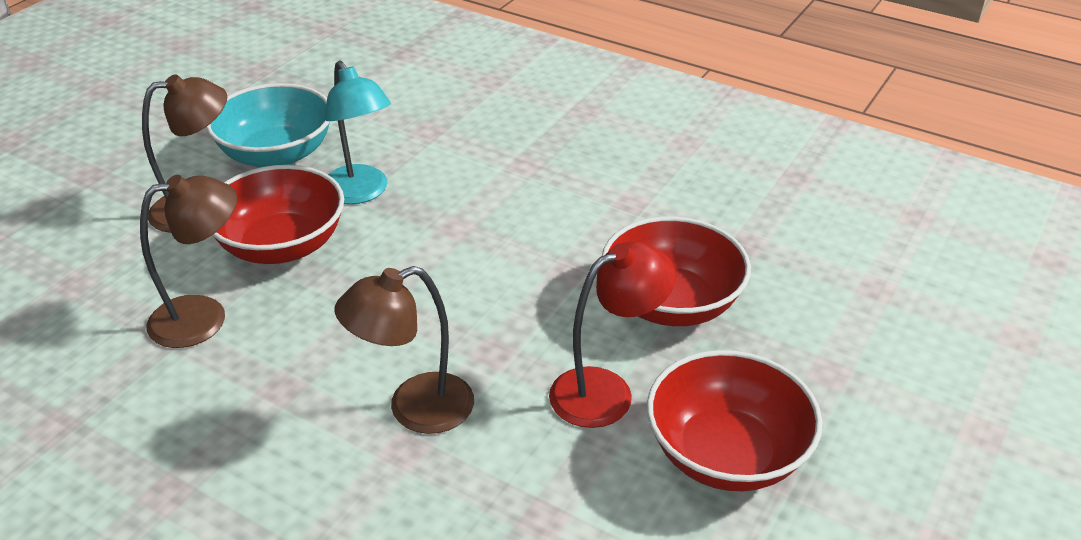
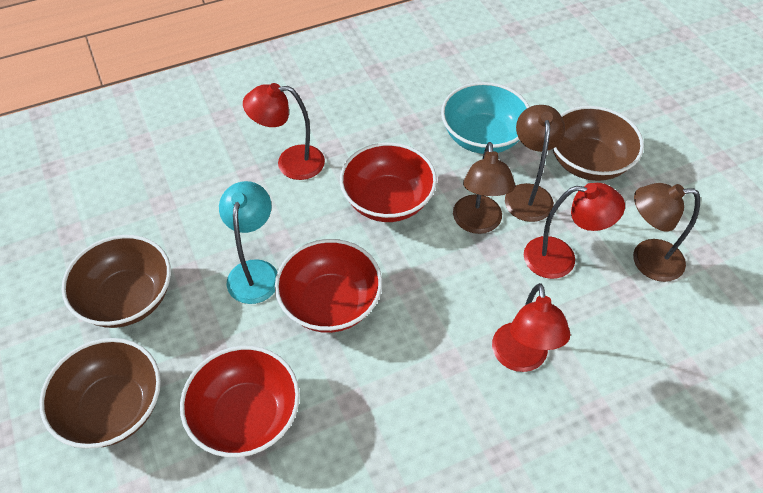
brown bowl: 0 -> 3
red lamp: 1 -> 3

